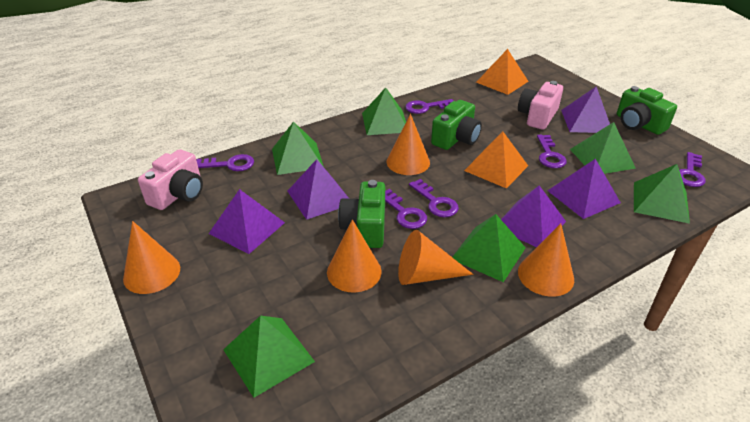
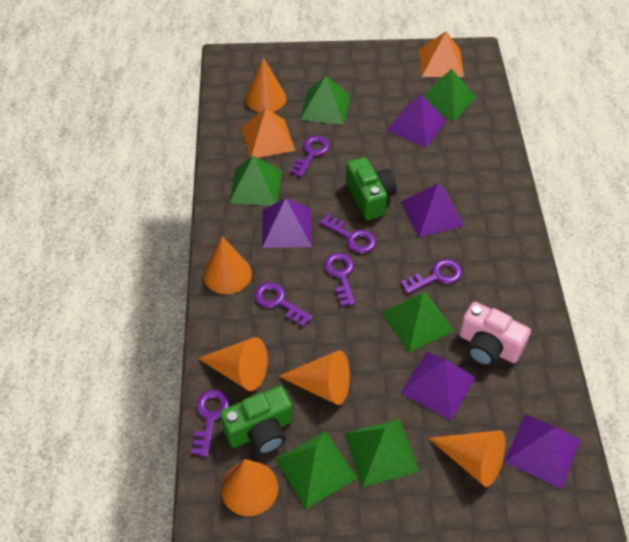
green camera: 3 -> 2
orange cone: 5 -> 6
pink camera: 2 -> 1

